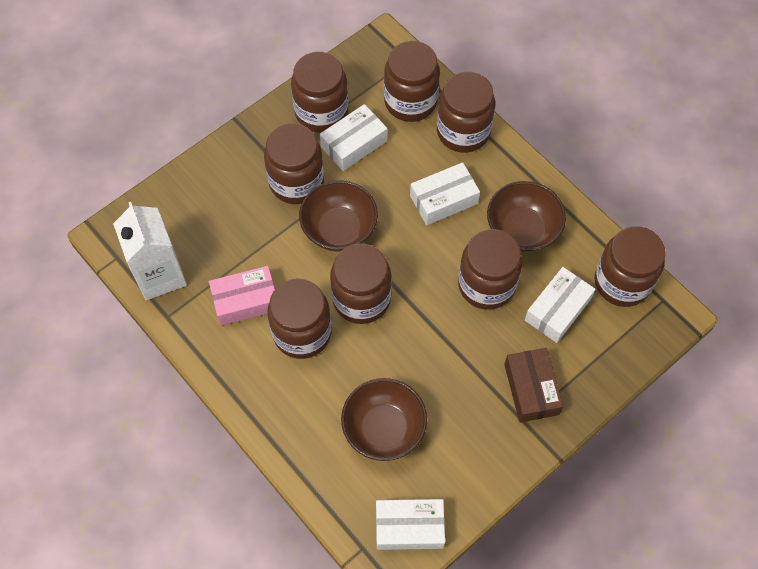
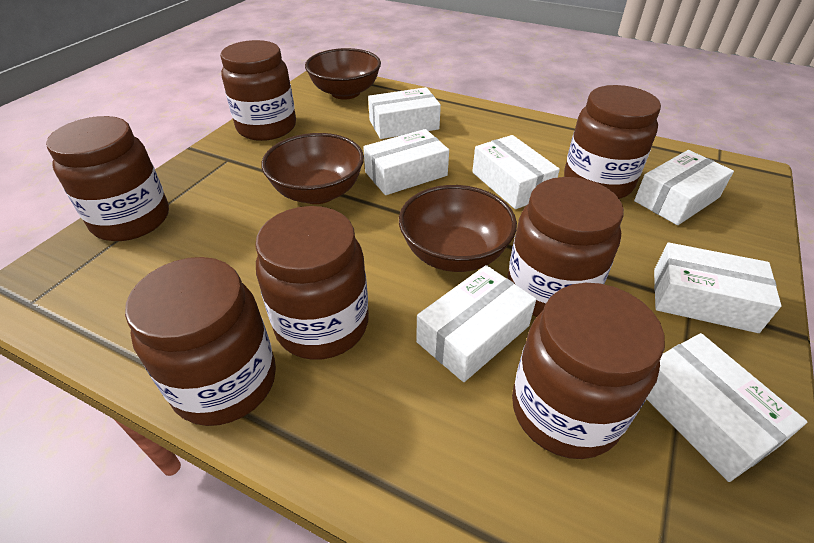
brown box: 1 -> 0
brown jar: 8 -> 7
pink box: 1 -> 0
white box: 4 -> 7
white carton: 1 -> 0

